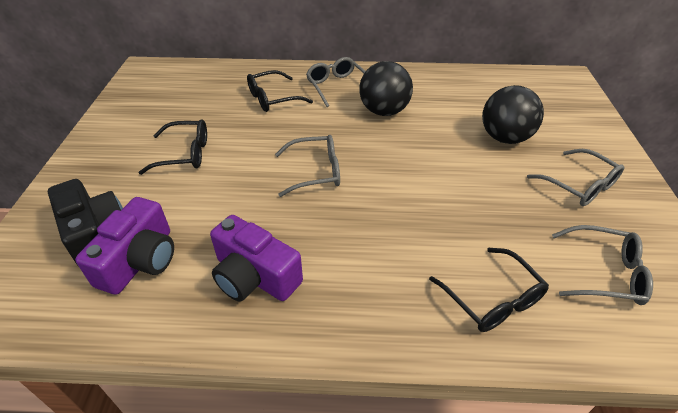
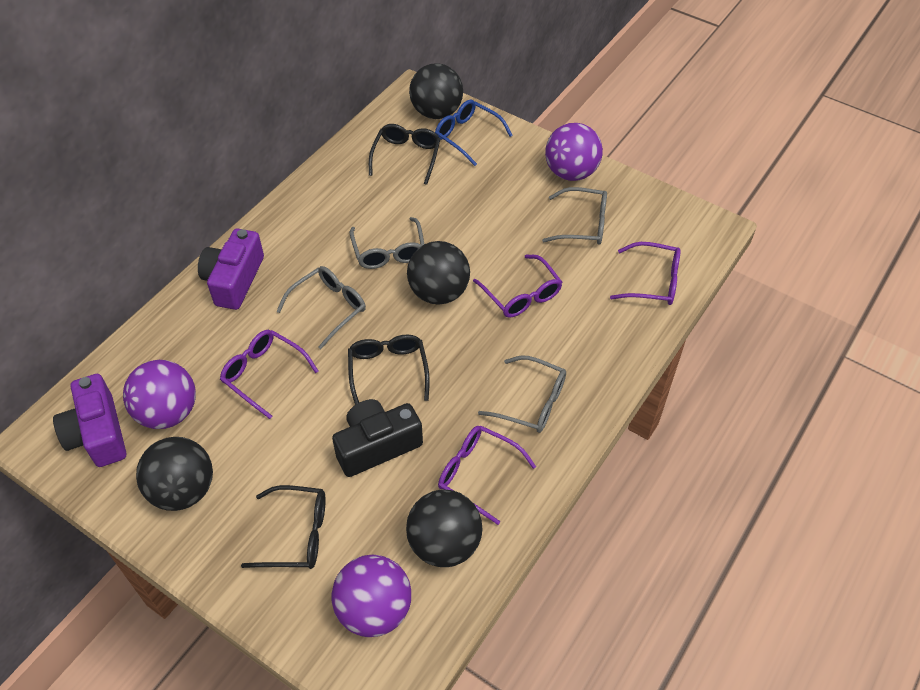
black ball: 2 -> 4
blue glasses: 0 -> 1
purple ball: 0 -> 3
purple glasses: 0 -> 4

